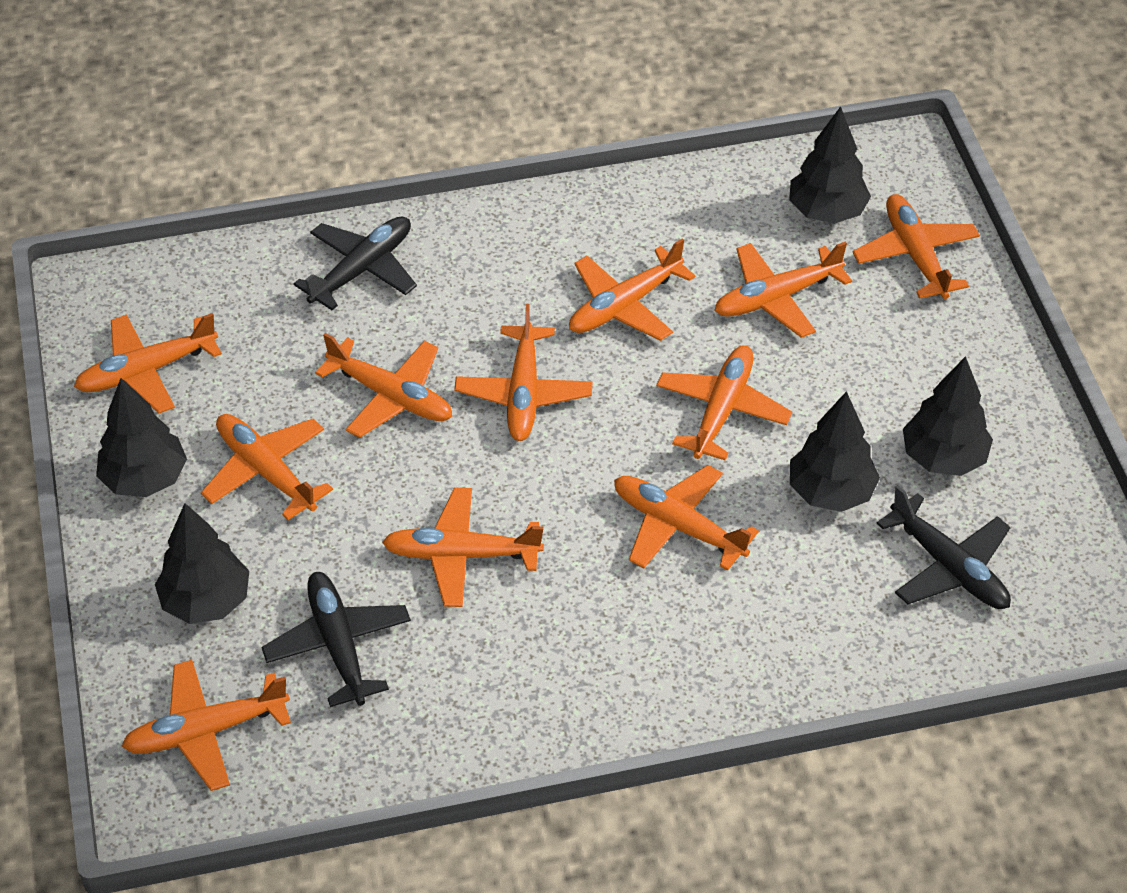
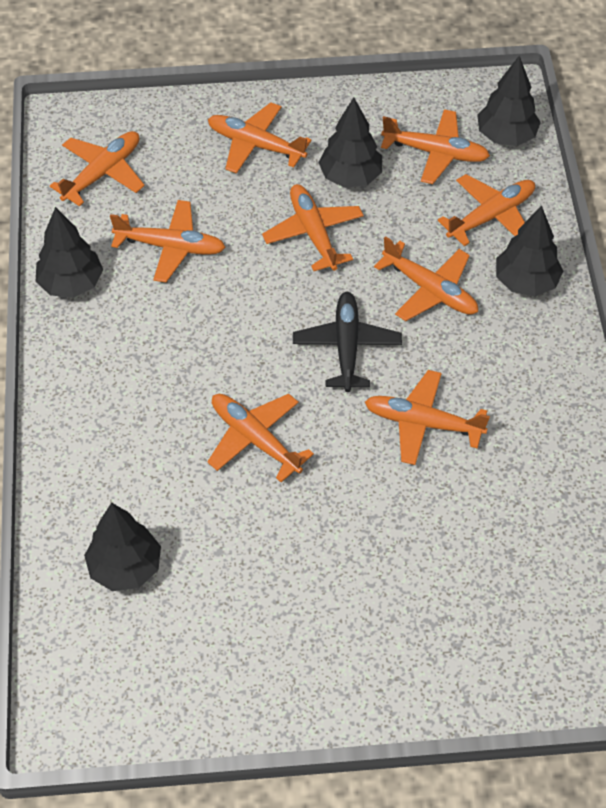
black plane: 3 -> 1
orange plane: 11 -> 9

